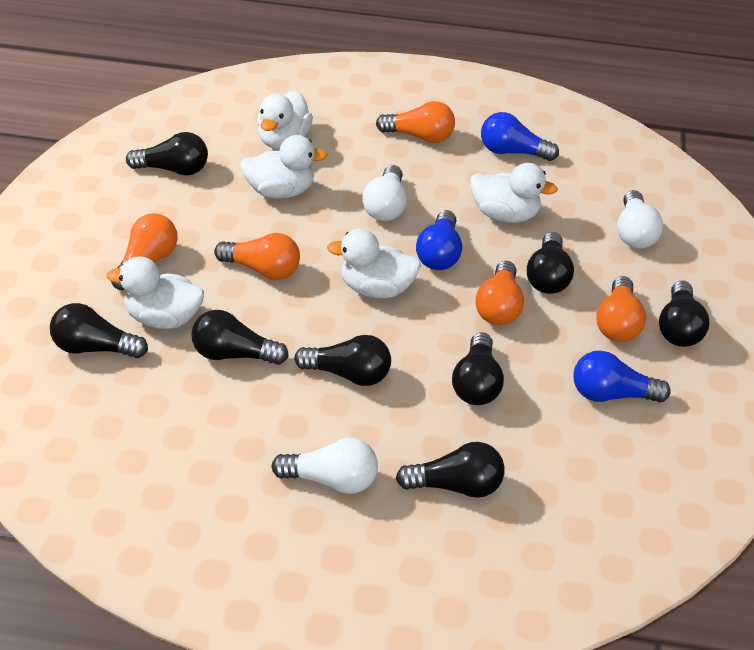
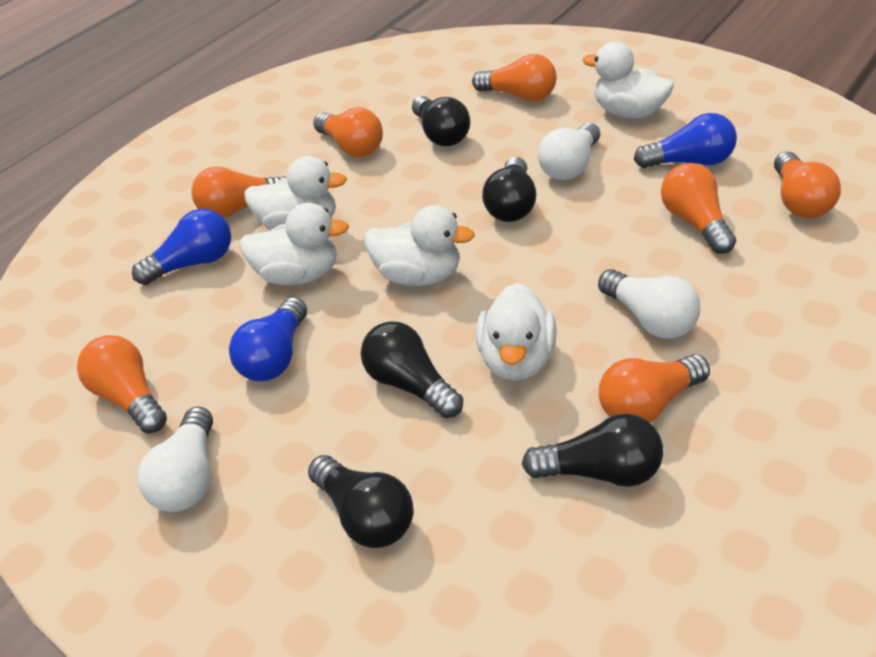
black light bulb: 8 -> 5
orange light bulb: 5 -> 7

